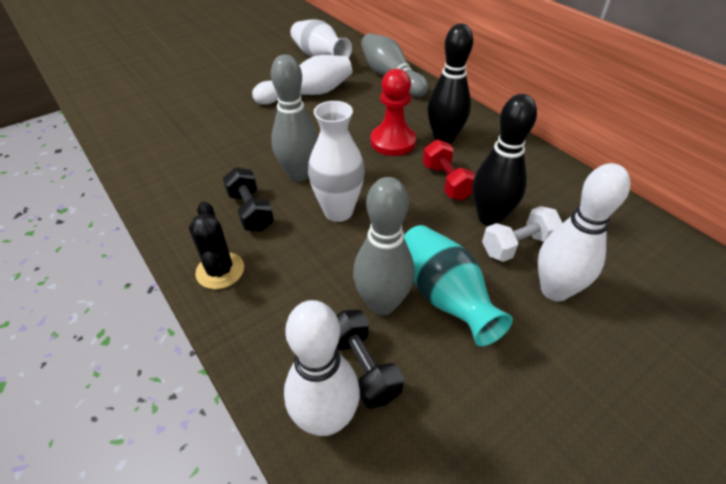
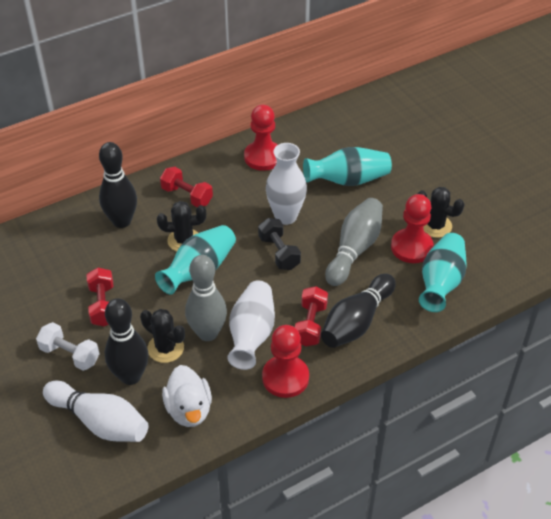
black bowling pin: 2 -> 3
black cactus: 1 -> 3
black dumbbell: 2 -> 1
grey bowling pin: 3 -> 2
red dumbbell: 1 -> 3
red pawn: 1 -> 3
turquoise vase: 1 -> 3
white bowling pin: 3 -> 1
white duck: 0 -> 1

